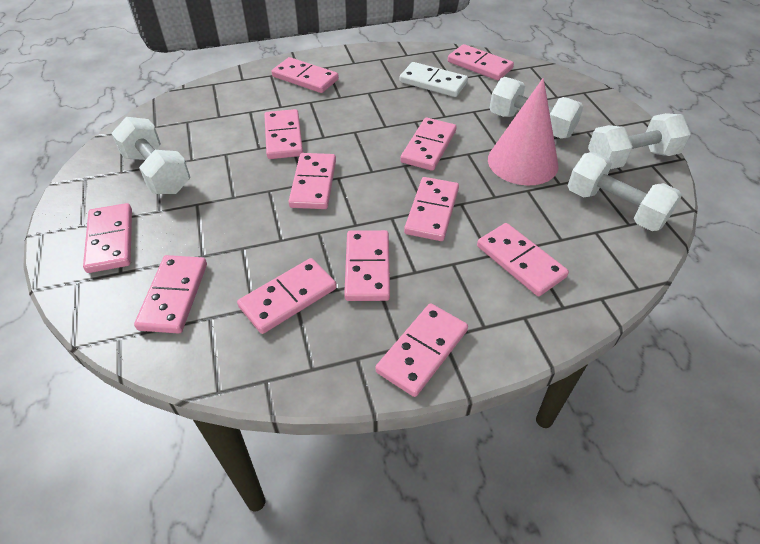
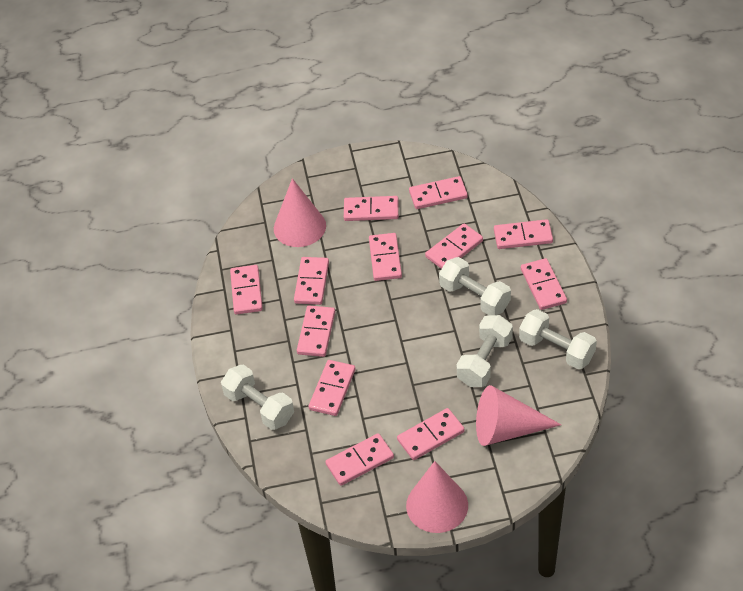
pink cone: 1 -> 3
white domino: 1 -> 0

